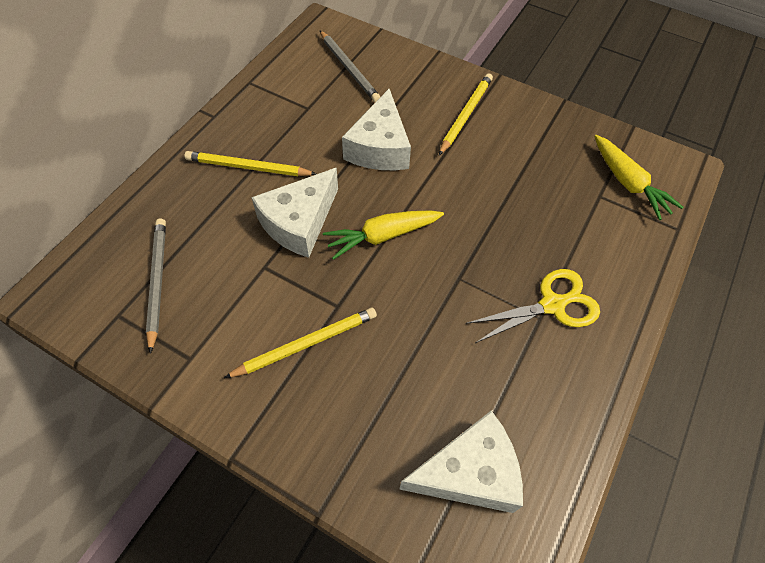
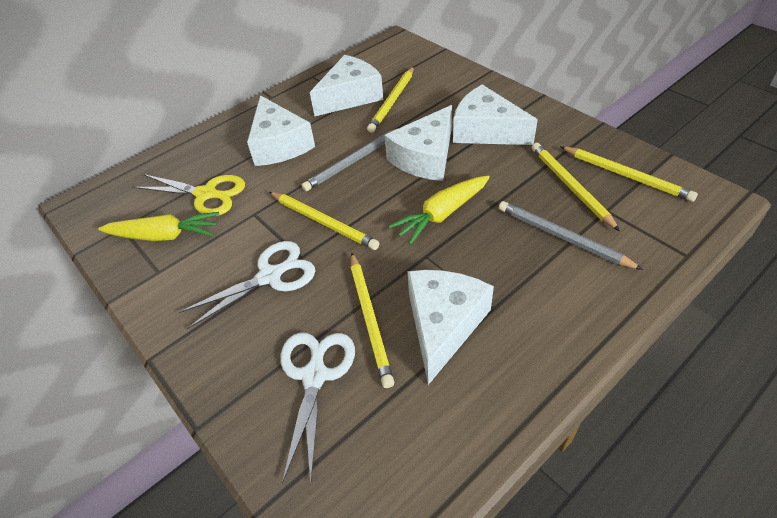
white cheese: 3 -> 5
white scissors: 0 -> 2
yellow pencil: 3 -> 5

